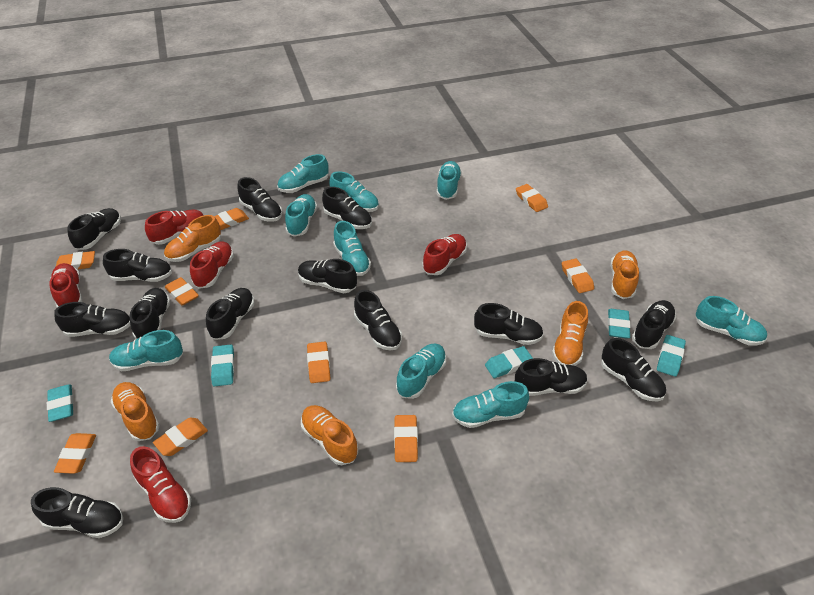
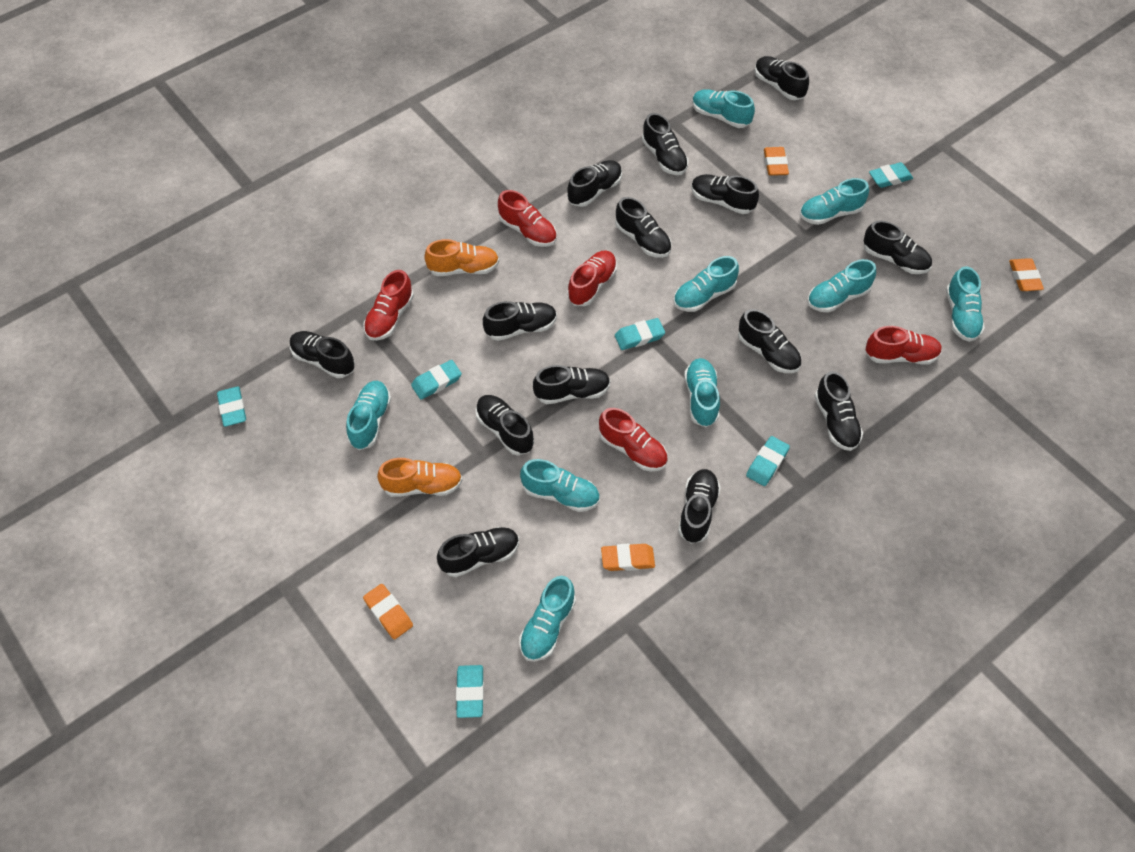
orange eraser: 9 -> 4
orange shoe: 5 -> 2
turquoise eraser: 5 -> 6

